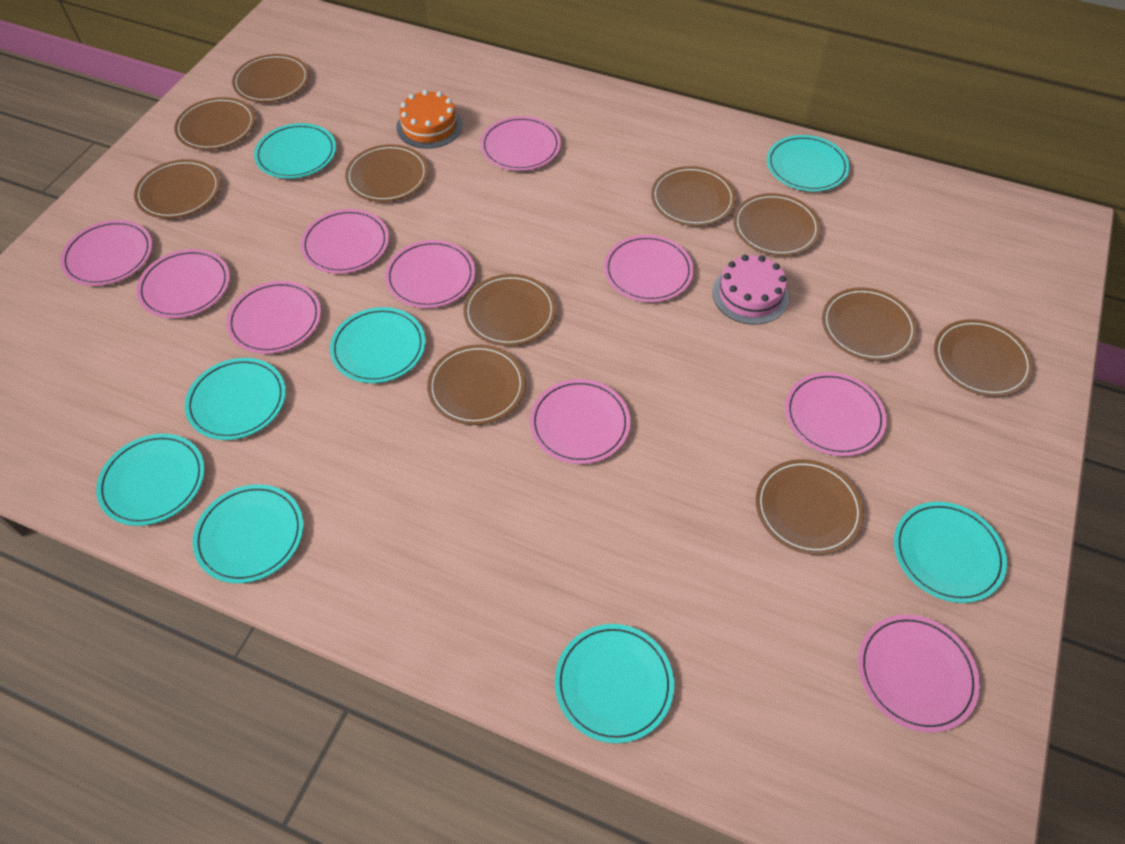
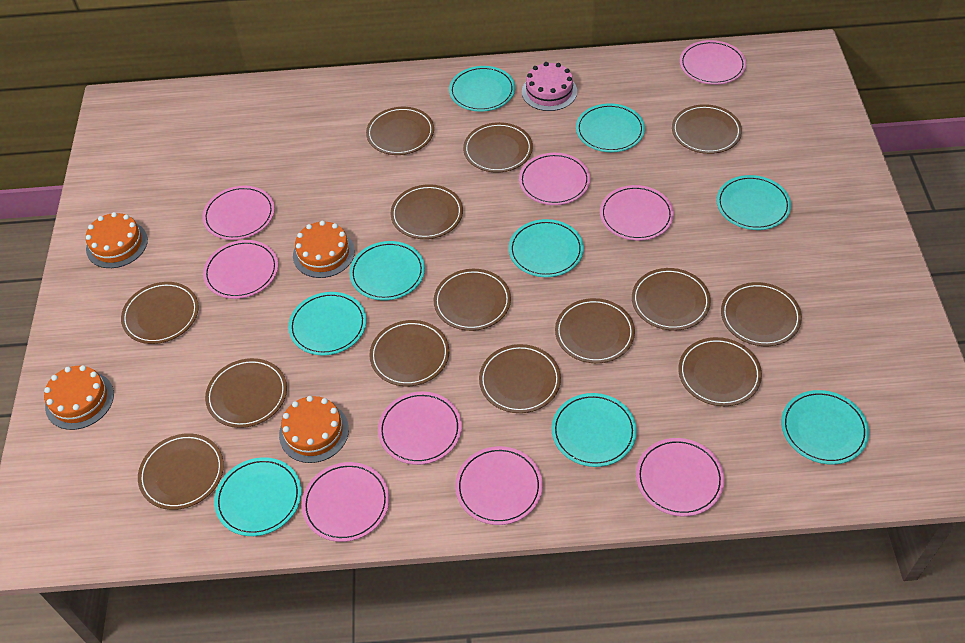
brown plate: 11 -> 14
orange cake: 1 -> 4
pink plate: 10 -> 9
turquoise plate: 8 -> 9

